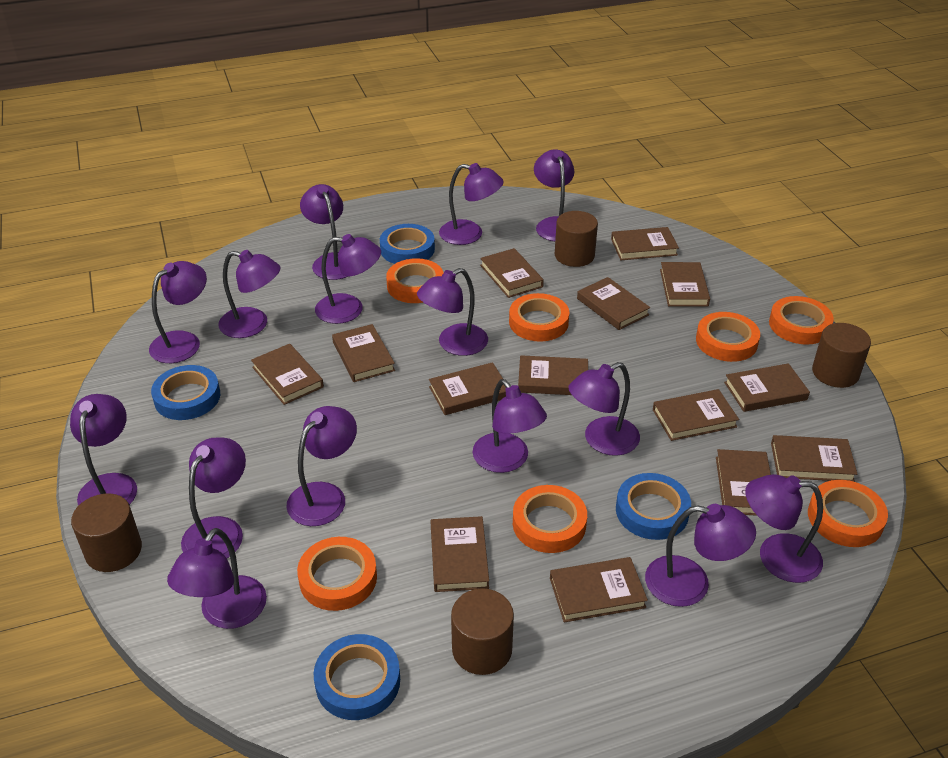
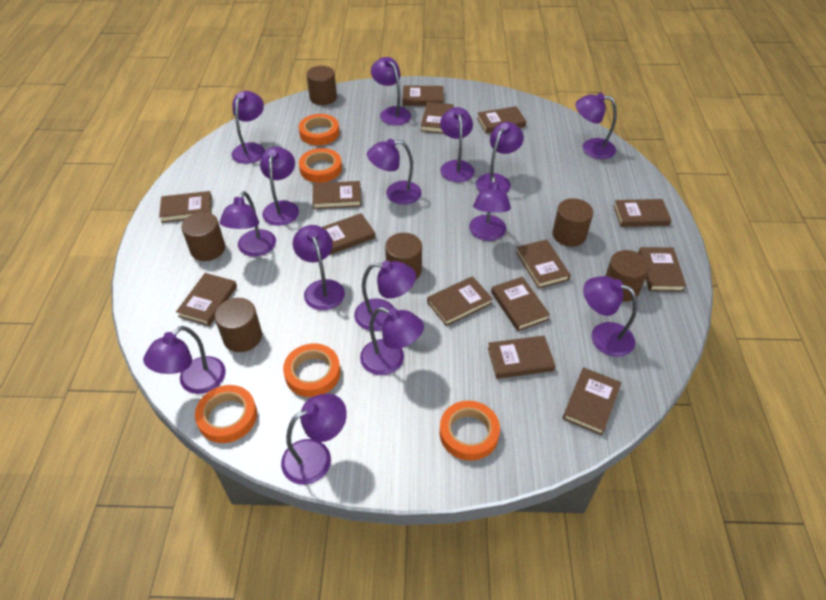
blue tape: 4 -> 0
brown cylinder: 4 -> 6
orange tape: 7 -> 5

